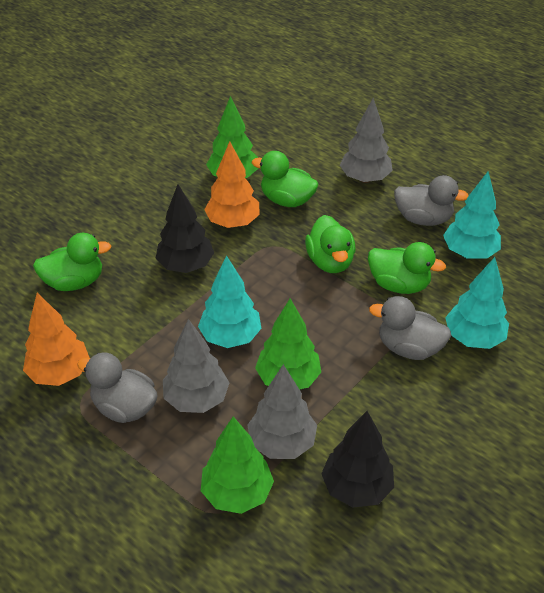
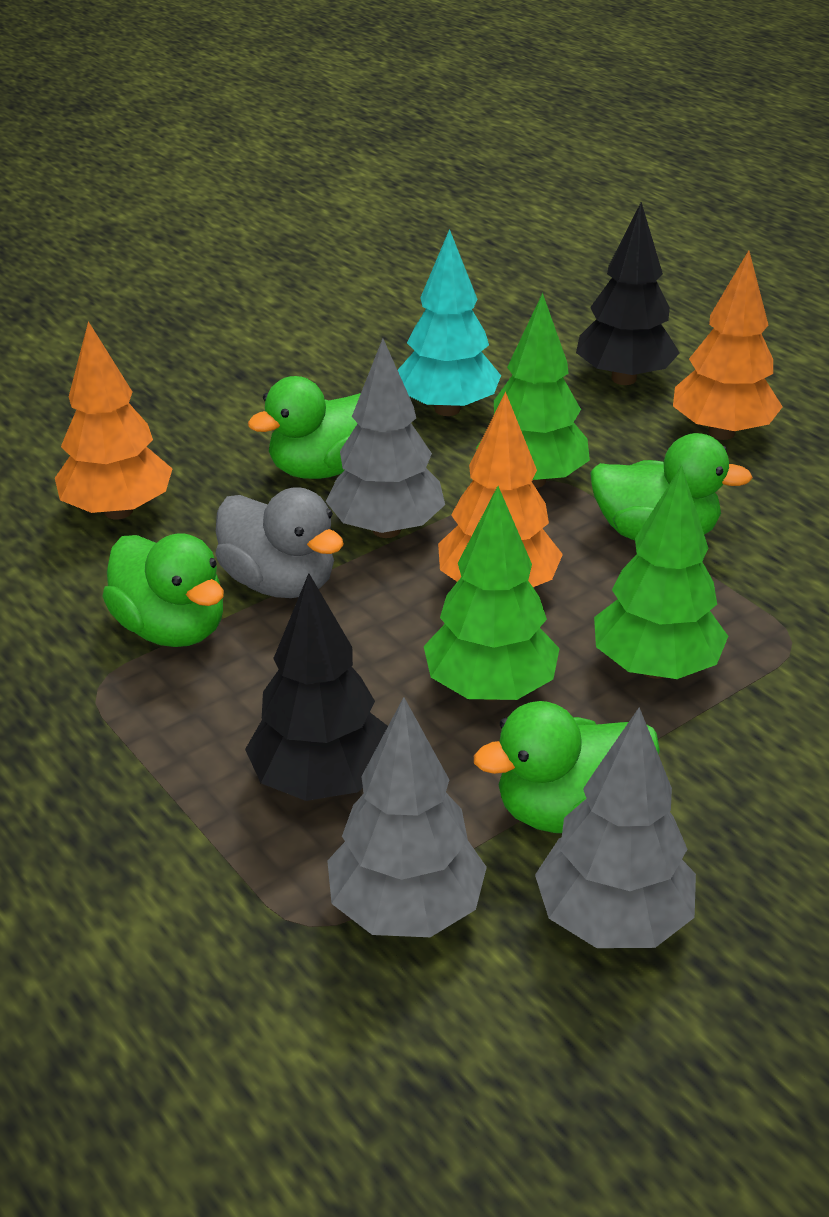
grey duck: 3 -> 1
orange tree: 2 -> 3
turquoise tree: 3 -> 1

